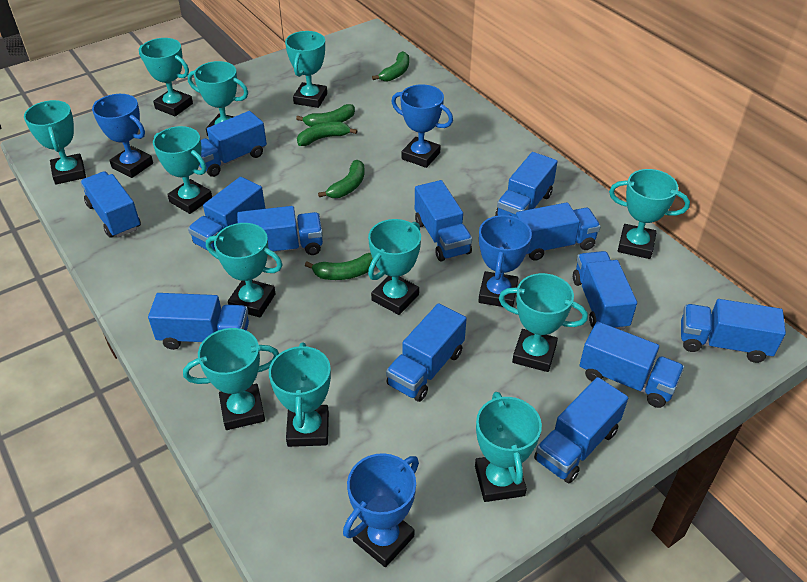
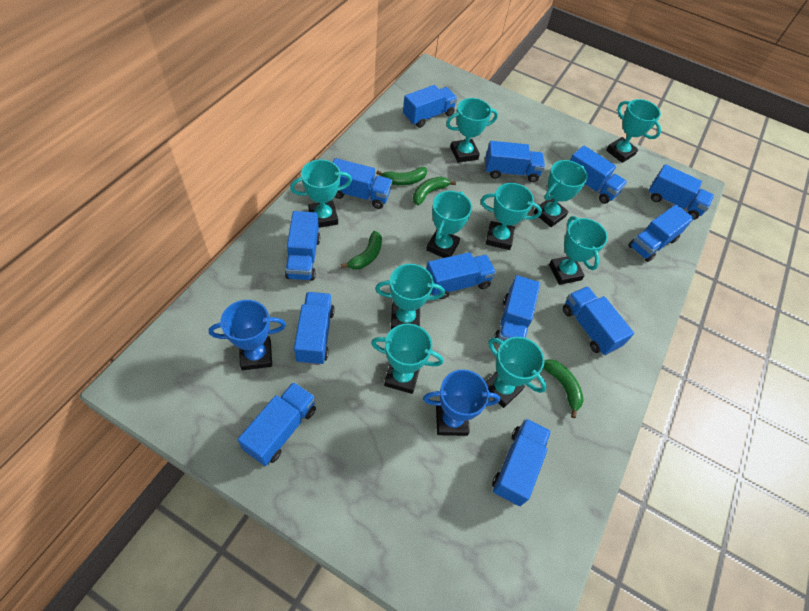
blue trophy: 4 -> 2
green banana: 5 -> 4
turquoise trophy: 12 -> 10

